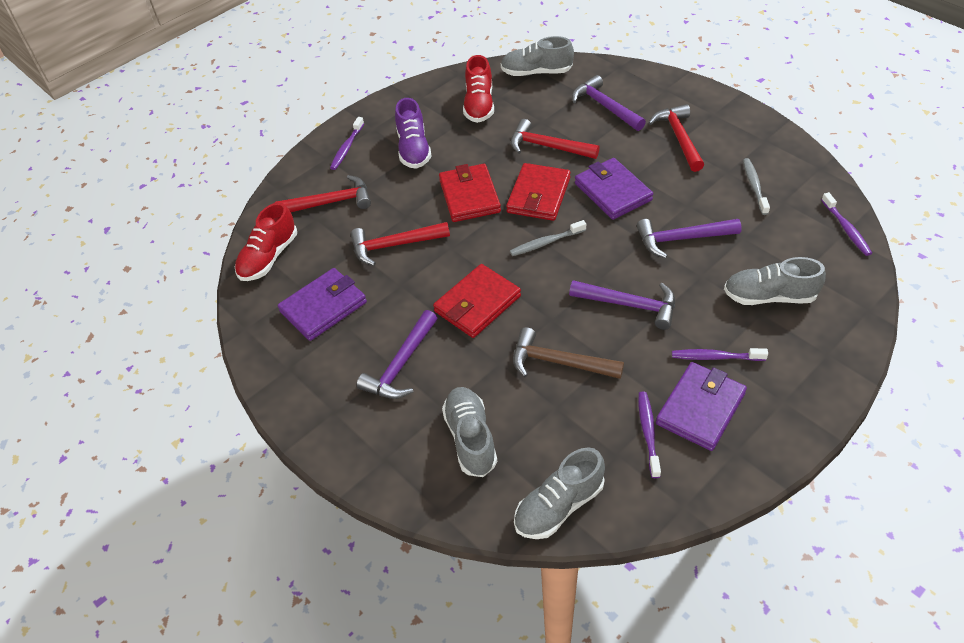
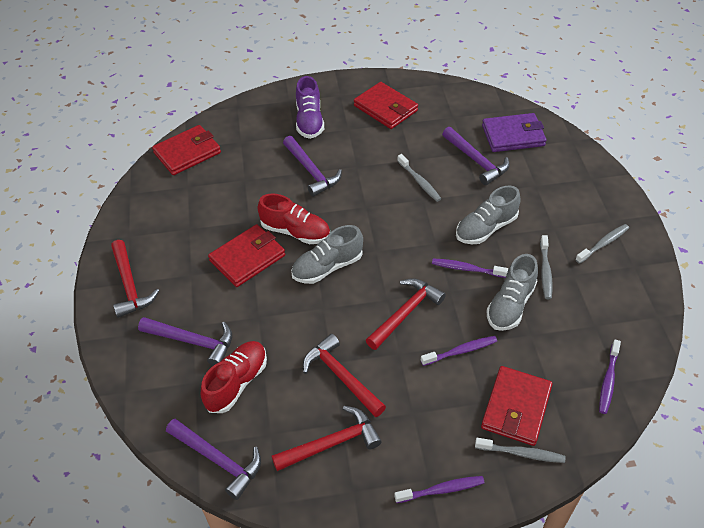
brown hammer: 1 -> 0
grey shoe: 4 -> 3
grey toothbrush: 2 -> 4
purple wallet: 3 -> 1
red wallet: 3 -> 4

